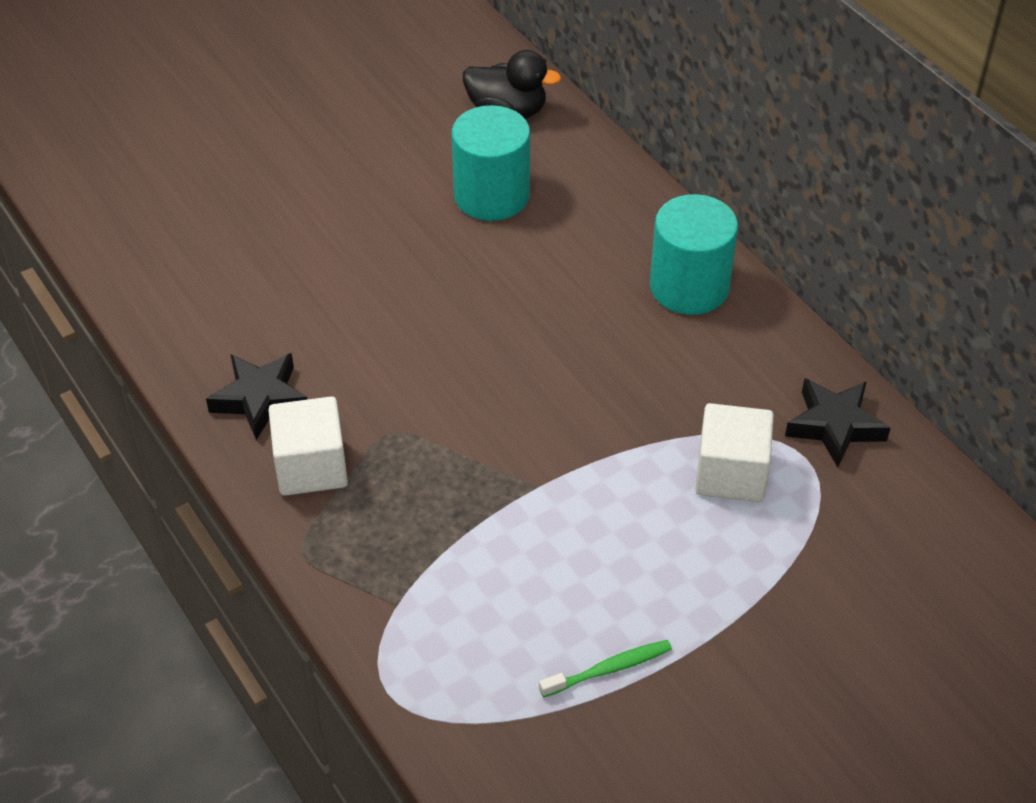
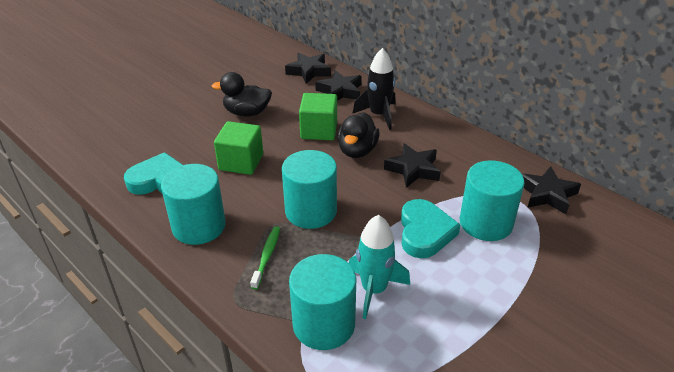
black duck: 1 -> 2
black rocket: 0 -> 1
black star: 2 -> 4
green cube: 0 -> 2
turquoise cylinder: 2 -> 4
turquoise heart: 0 -> 2
turquoise rocket: 0 -> 1
white cube: 2 -> 0

